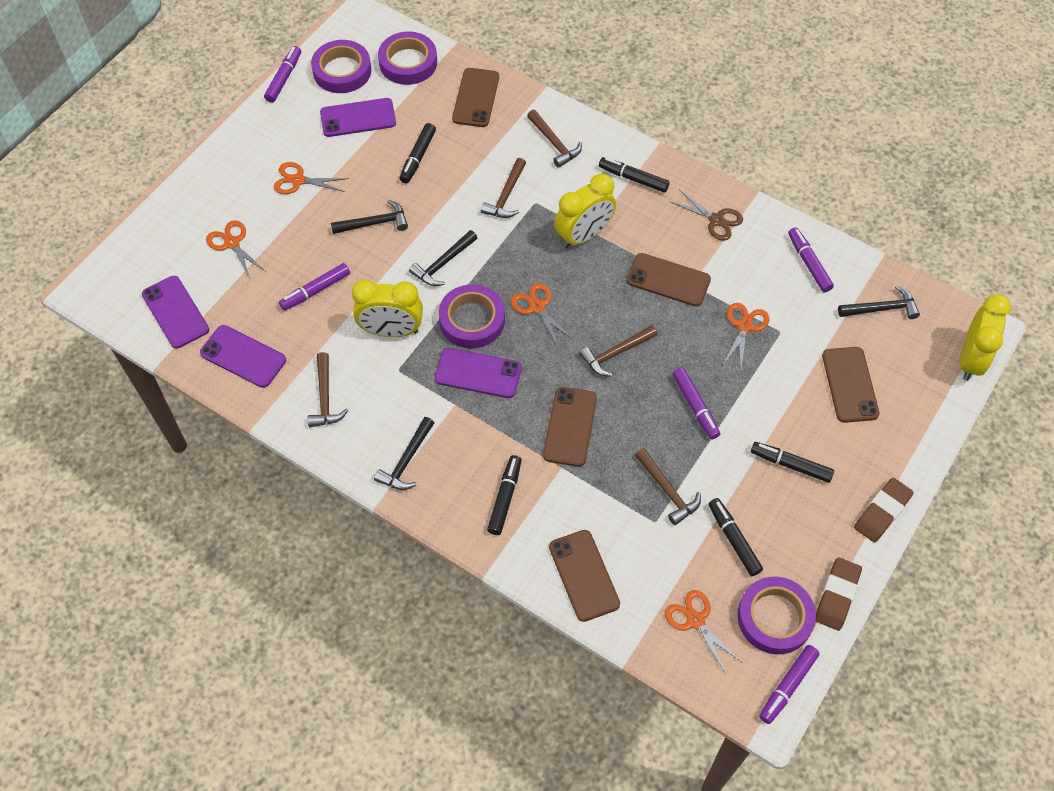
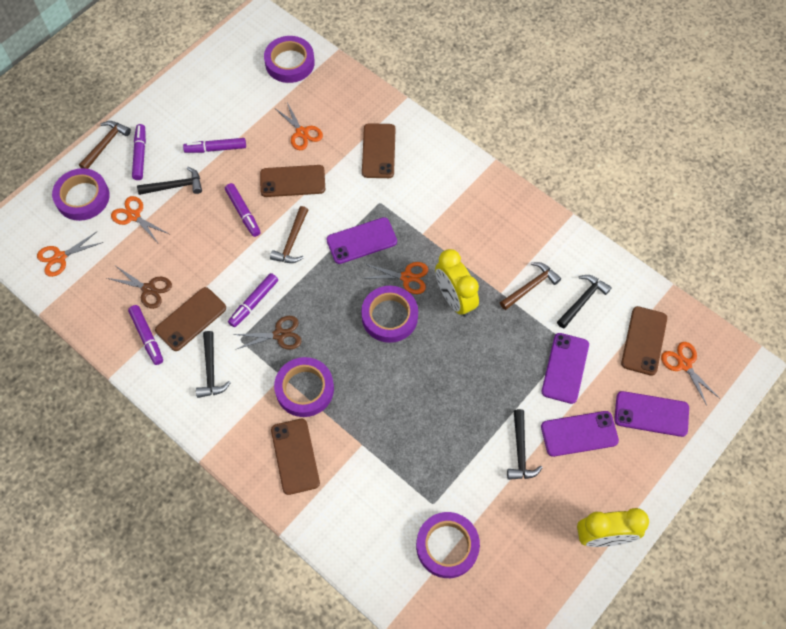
black marker: 5 -> 0
brown eraser: 2 -> 0
brown hammer: 5 -> 3
brown scissors: 1 -> 2
purple tape: 4 -> 5
yellow clock: 3 -> 2

